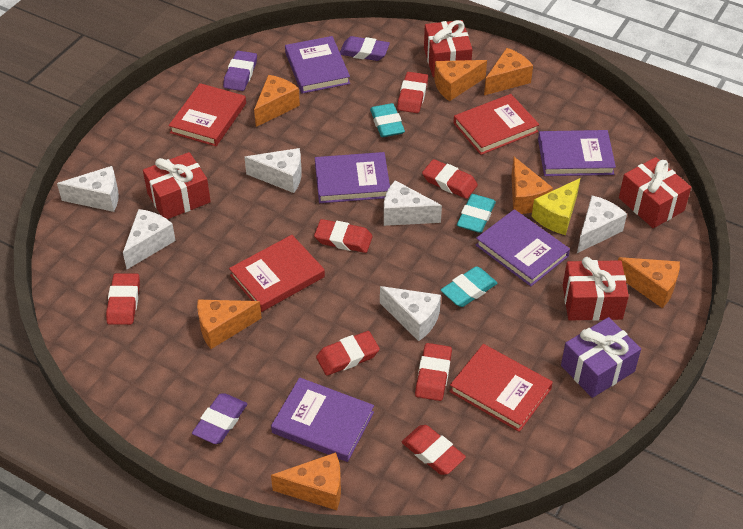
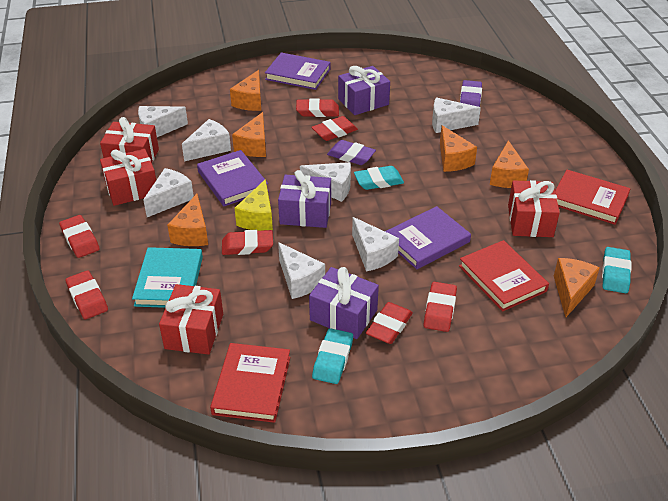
orange cheese: 7 -> 6
purple book: 5 -> 3
purple eraser: 3 -> 2
purple gift: 1 -> 3
red book: 4 -> 3
turquoise book: 0 -> 1
white cheese: 6 -> 7

